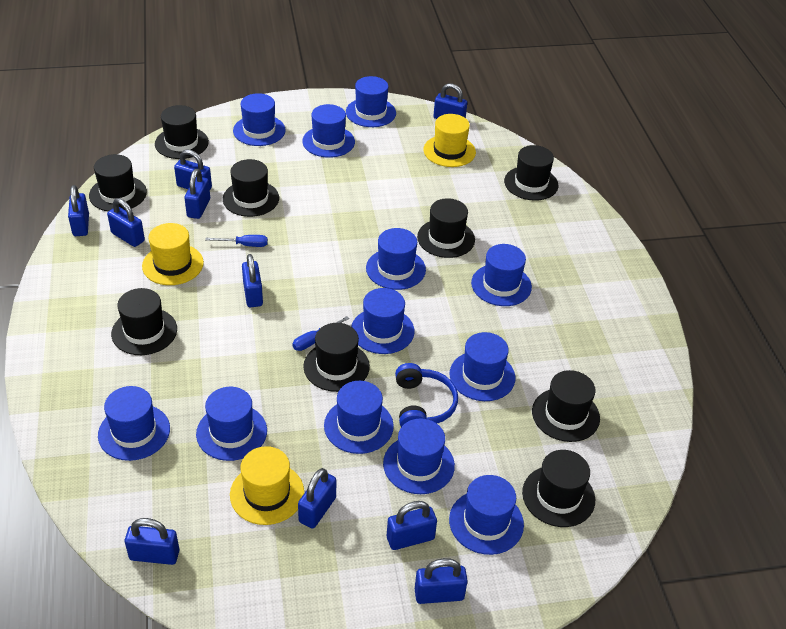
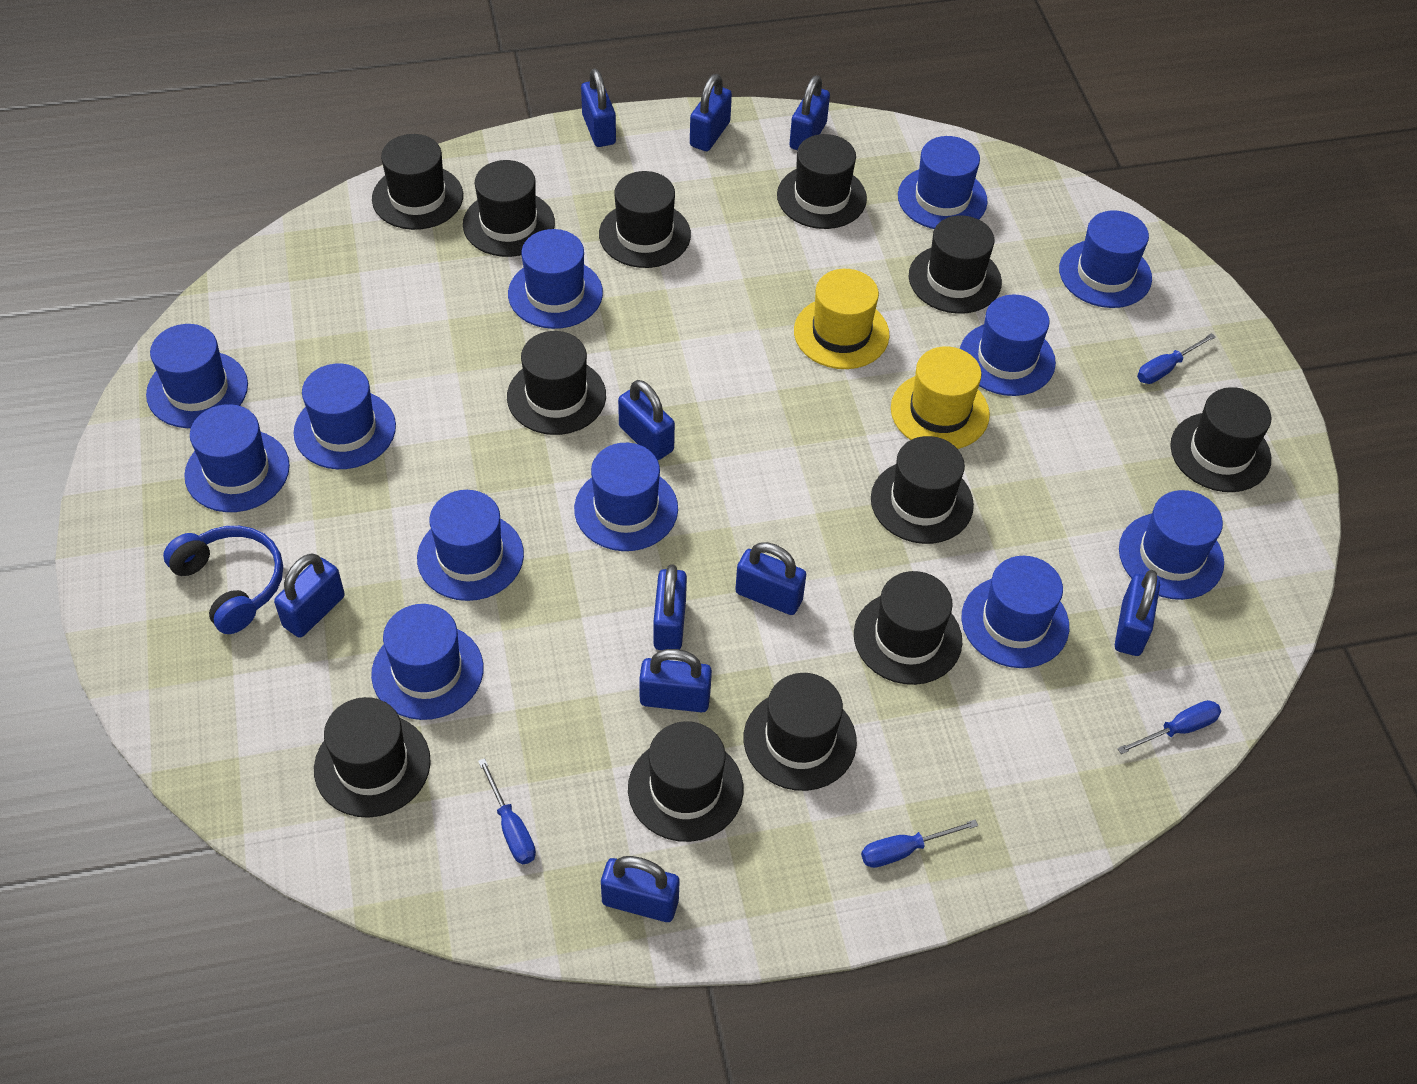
black hat: 9 -> 12
blue screwdriver: 2 -> 4
yellow hat: 3 -> 2

